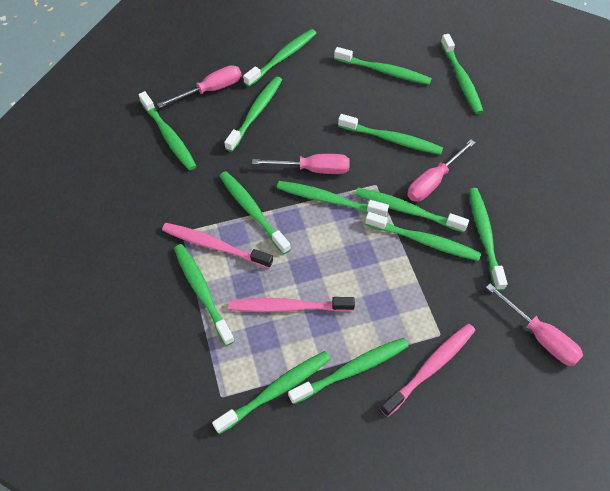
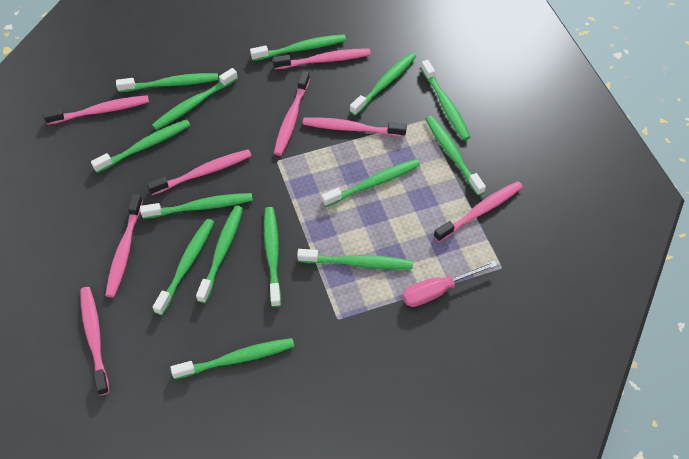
pink screwdriver: 4 -> 1
pink toothbrush: 3 -> 8

